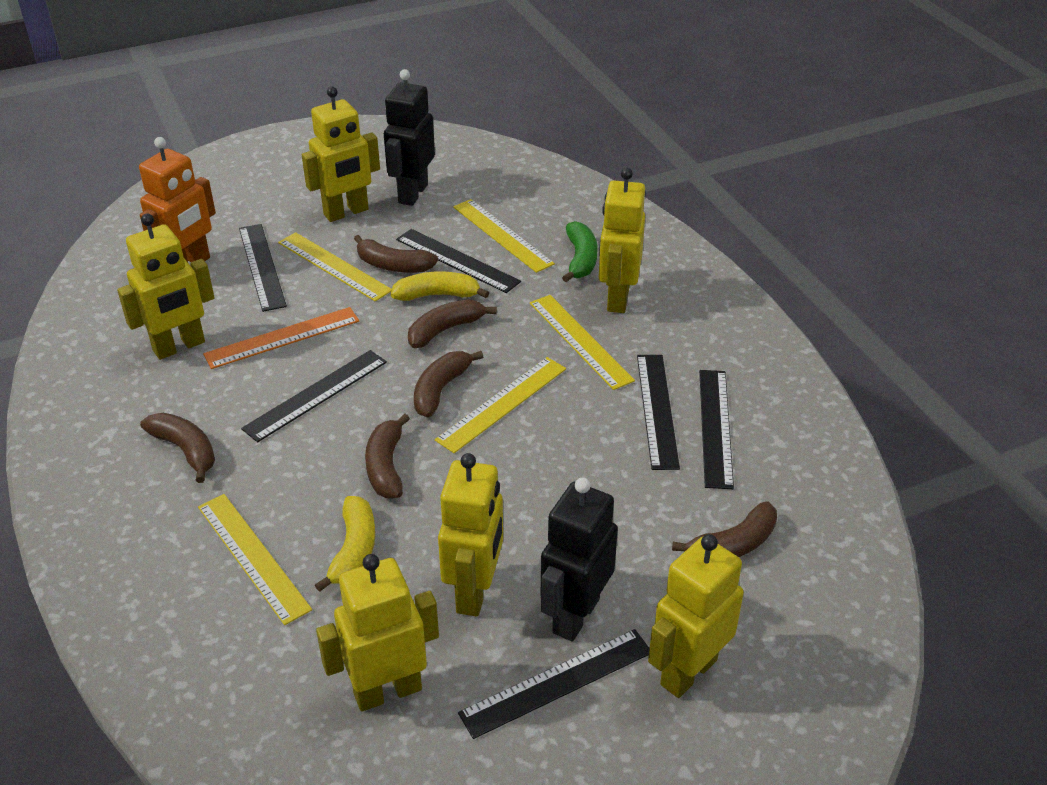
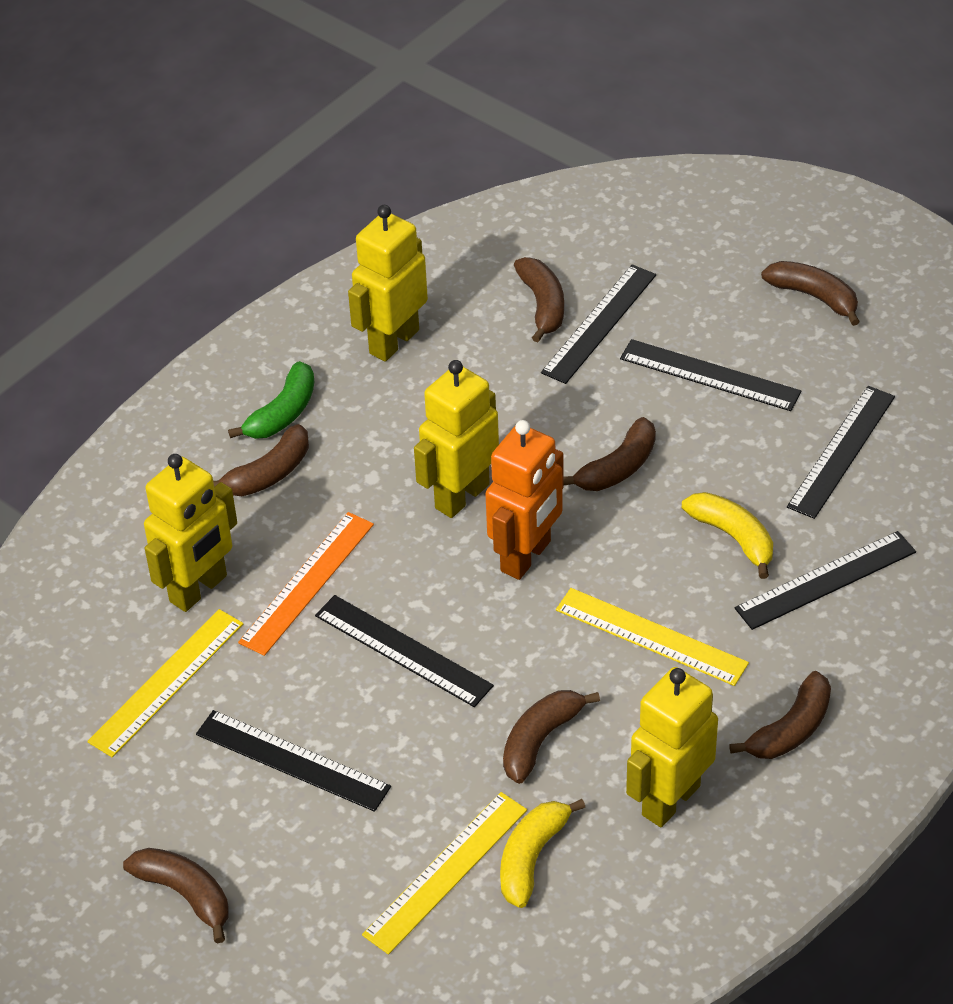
black robot: 2 -> 0
brown banana: 6 -> 7
yellow robot: 6 -> 4
yellow ruler: 5 -> 3

